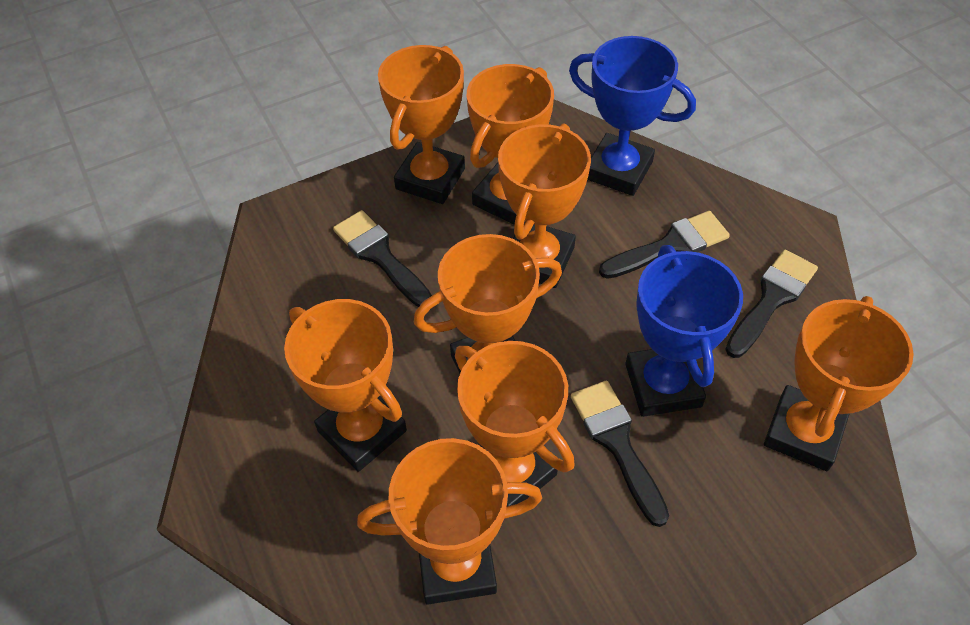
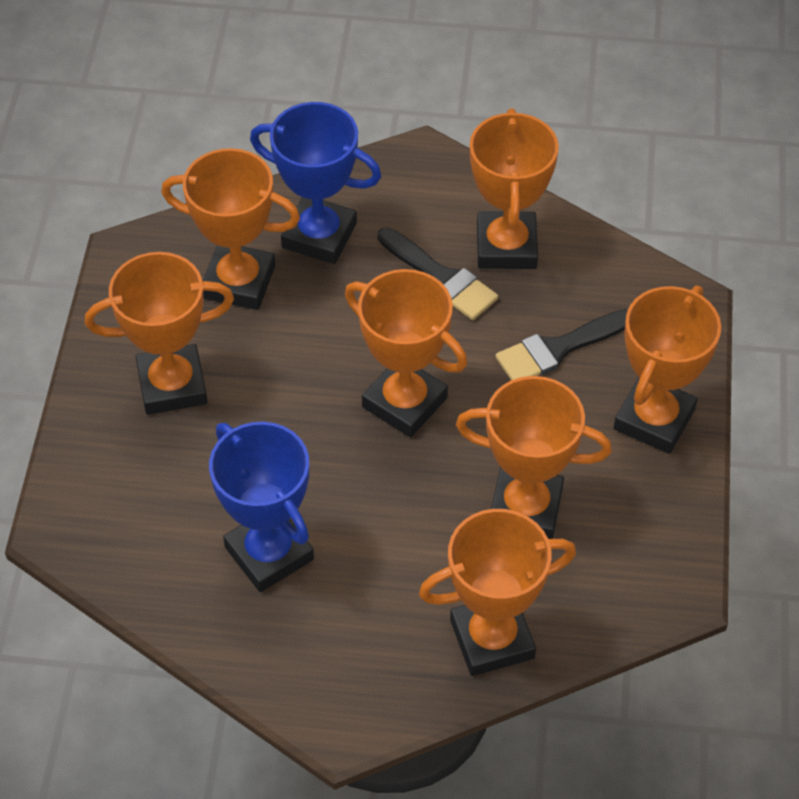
black brush: 4 -> 2
orange trophy: 8 -> 7

